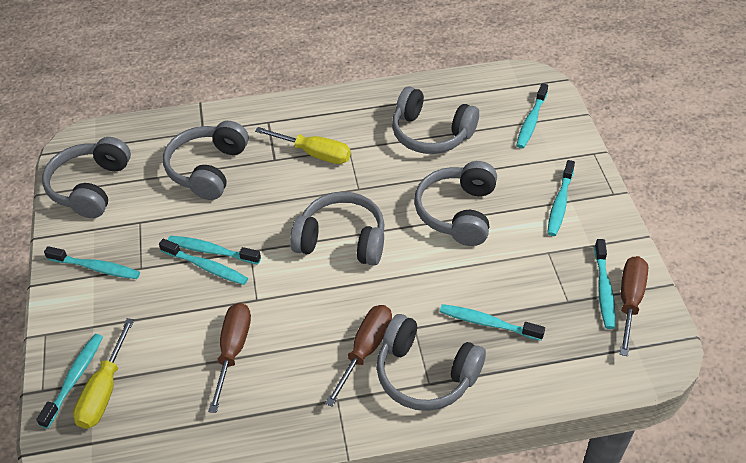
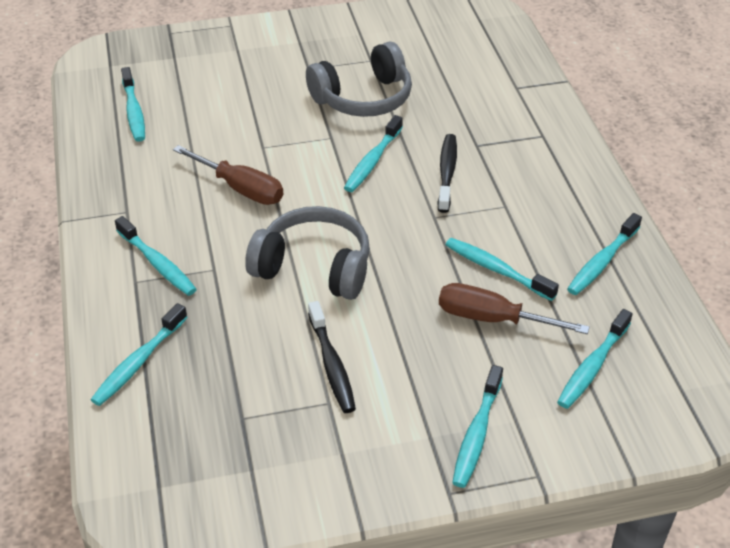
black toothbrush: 0 -> 2
brown screwdriver: 3 -> 2
grey headphones: 6 -> 2
yellow screwdriver: 2 -> 0

